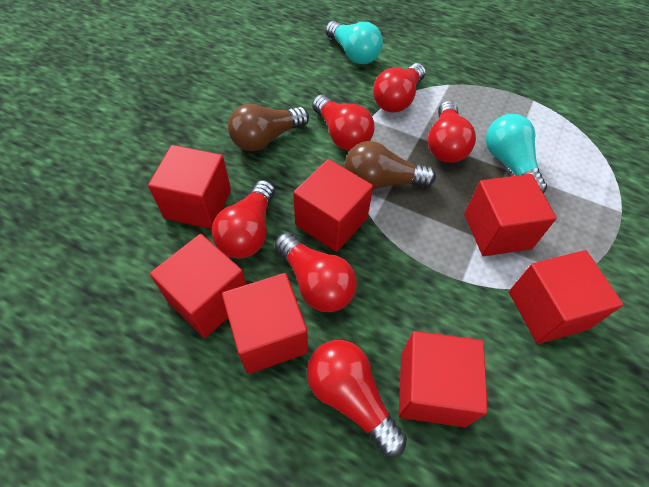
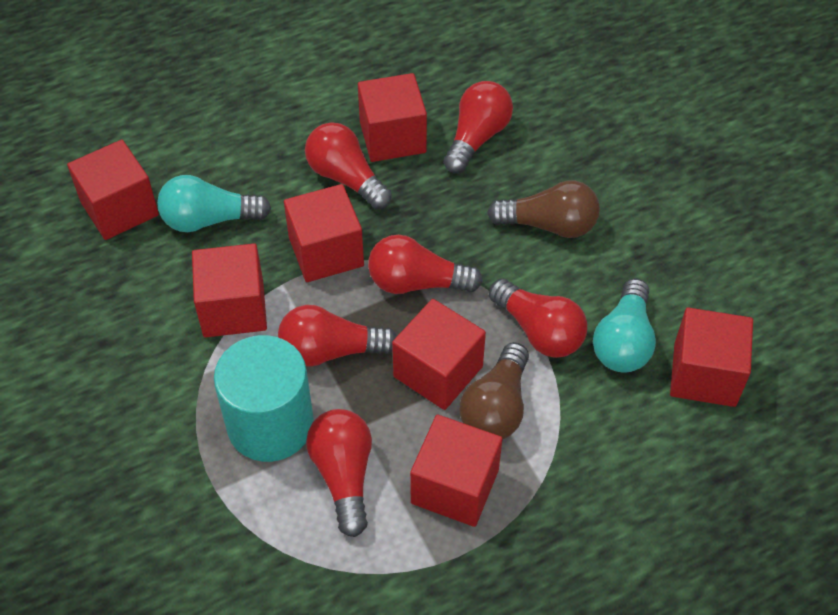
turquoise cylinder: 0 -> 1

